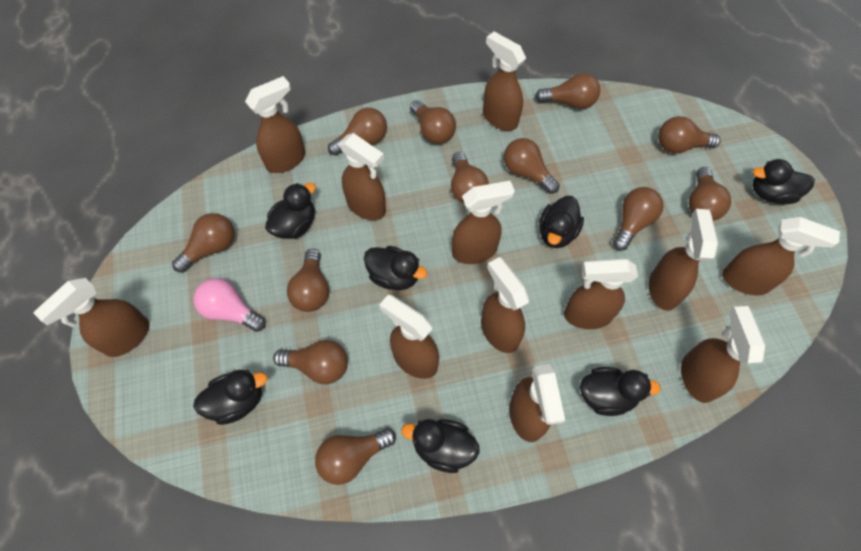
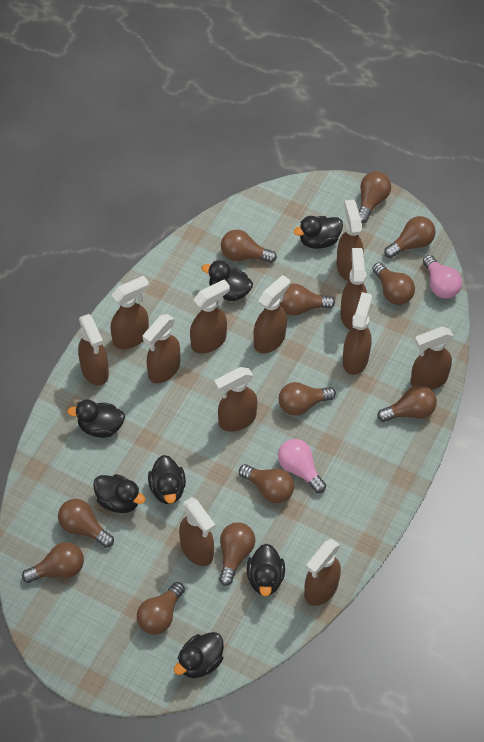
pink light bulb: 1 -> 2

